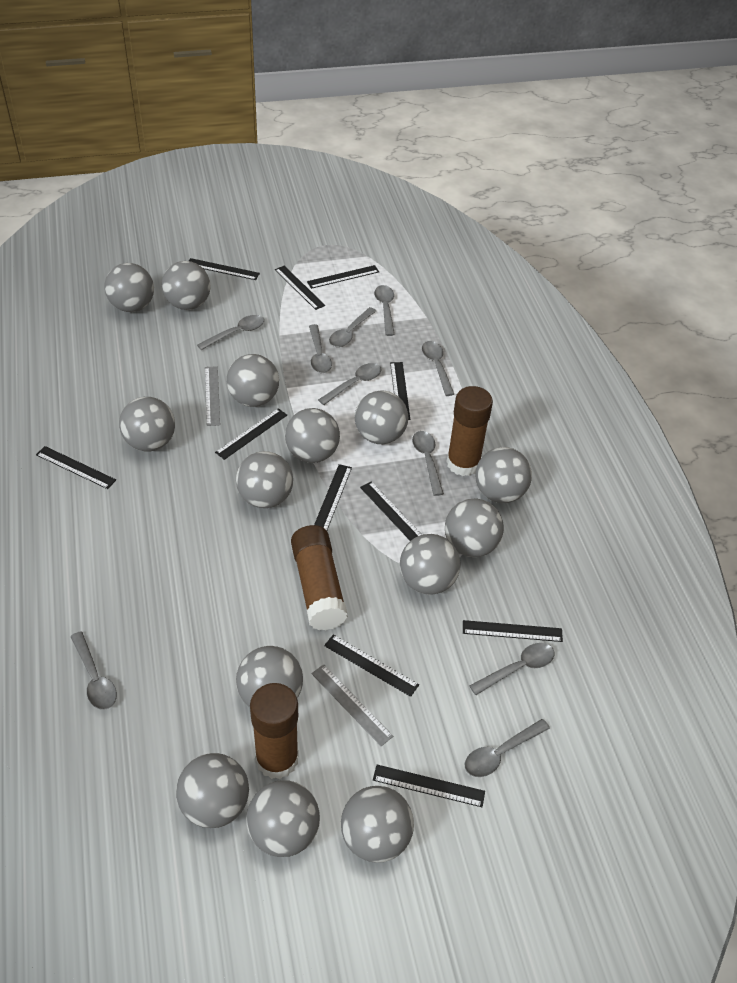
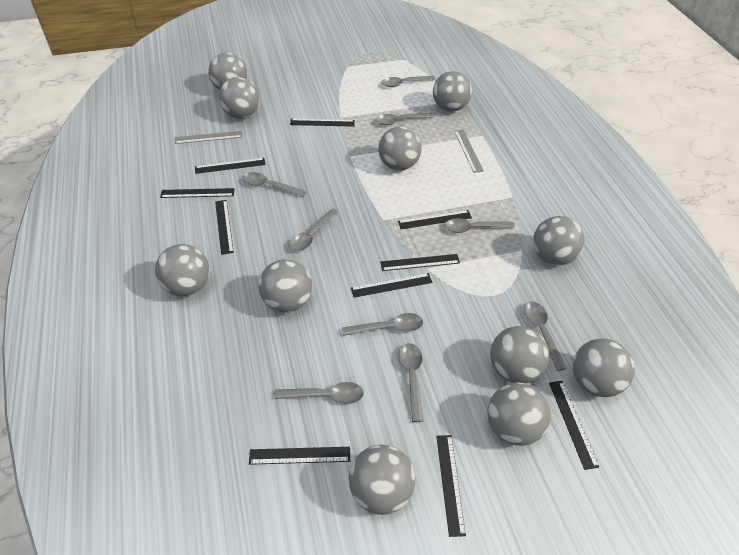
black ruler: 11 -> 10
brown glue stick: 3 -> 0
grey ball: 14 -> 11
grey spoon: 10 -> 9

